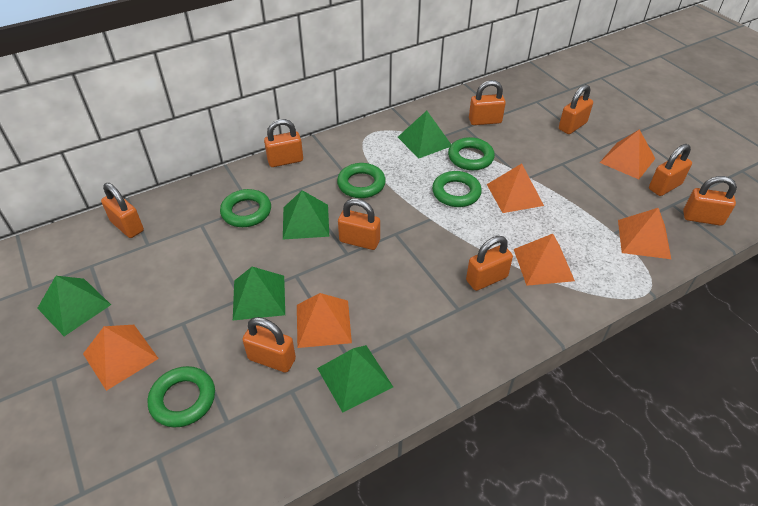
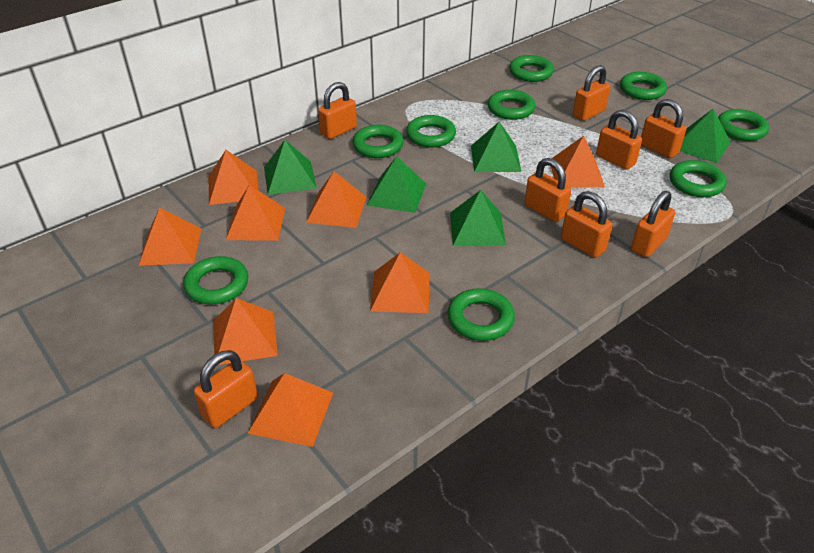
green ring: 5 -> 9
orange padlock: 9 -> 8
orange pyramid: 6 -> 8

